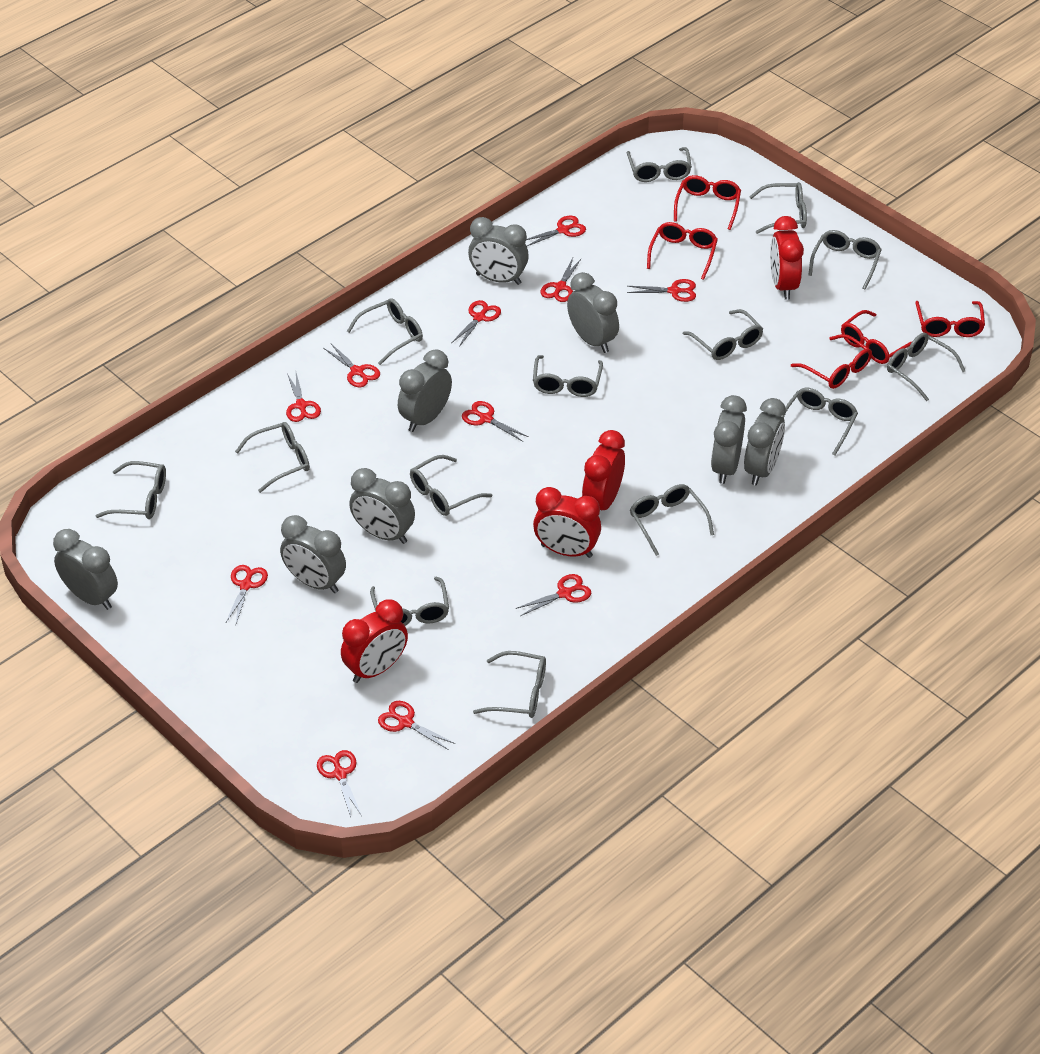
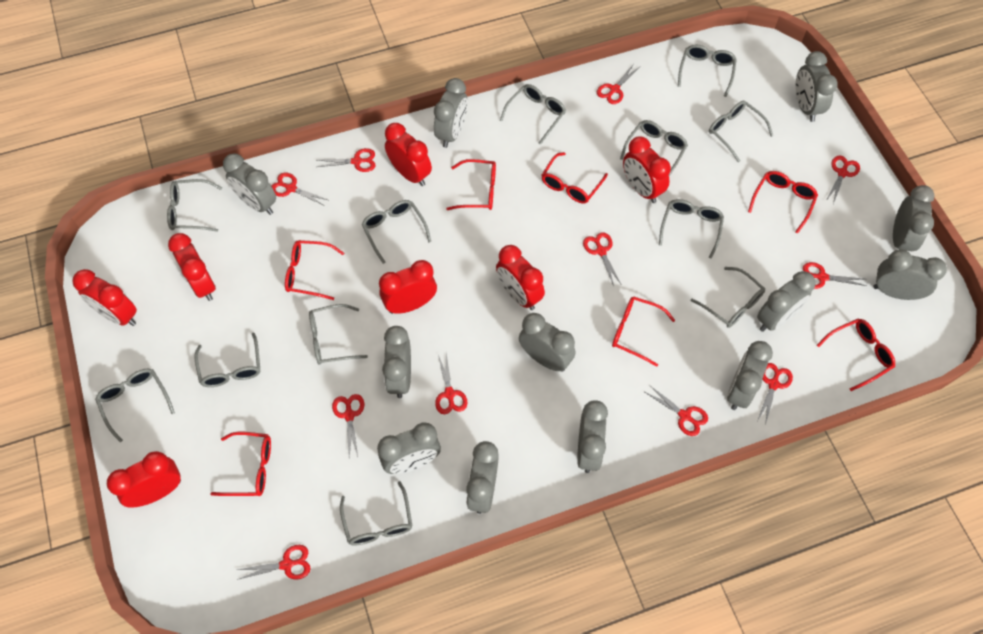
grey clock: 8 -> 12
grey glasses: 14 -> 12
red clock: 4 -> 7
red glasses: 5 -> 7

